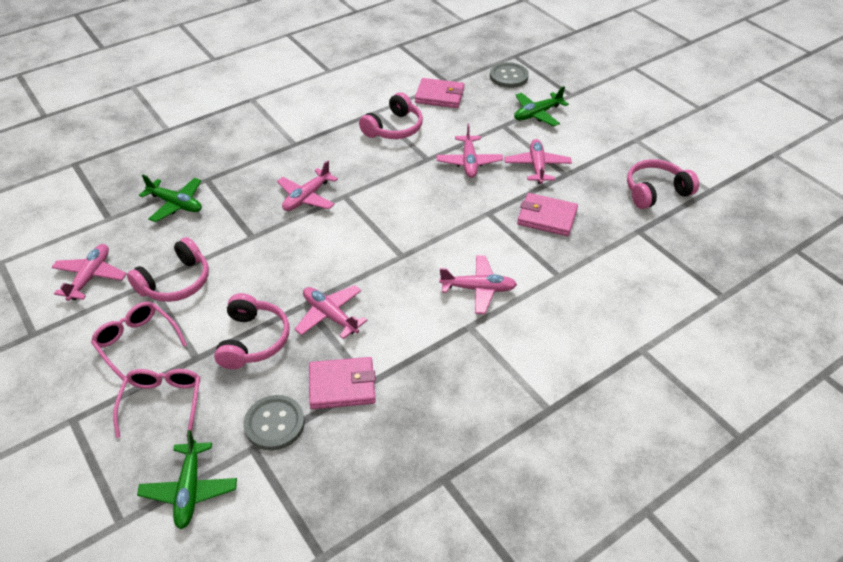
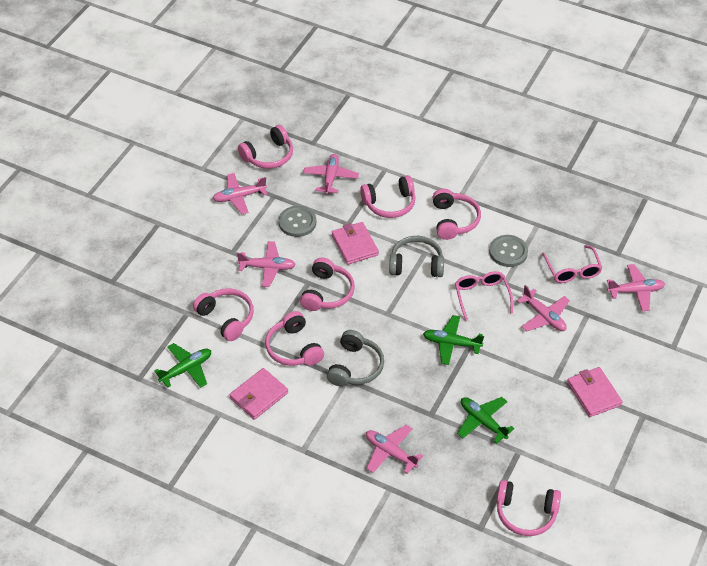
grey headphones: 0 -> 2
pink headphones: 4 -> 7

